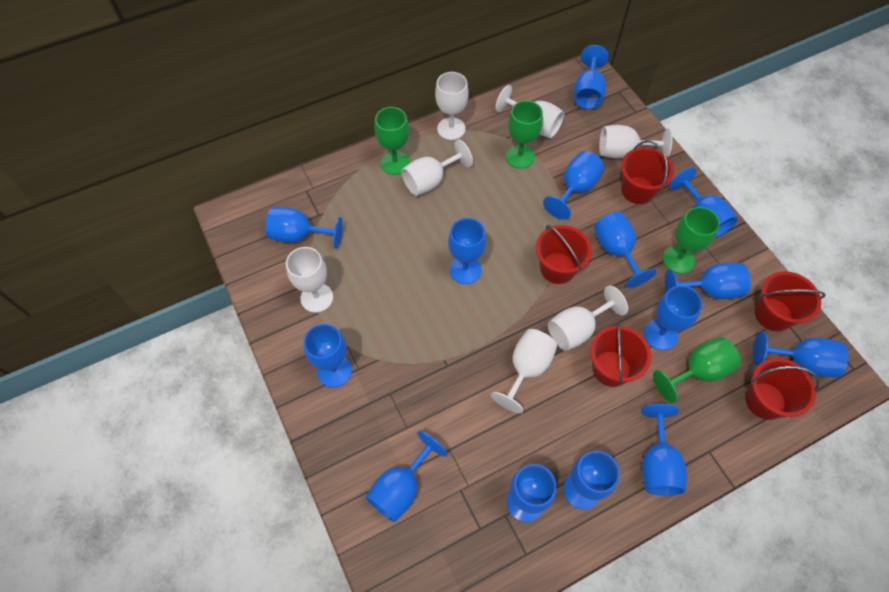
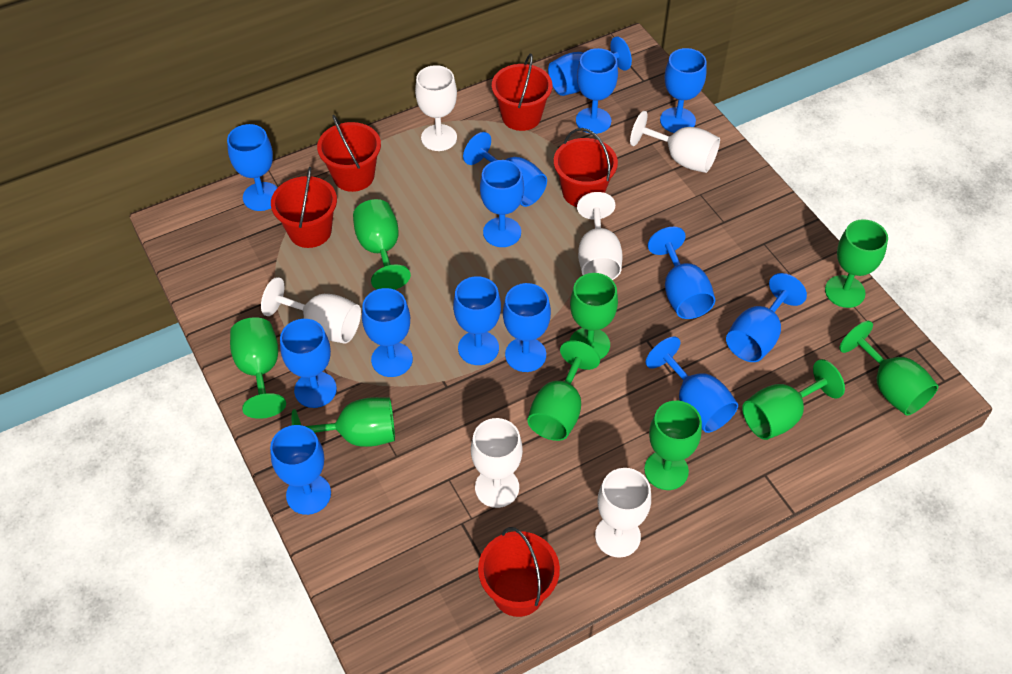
green goblet: 4 -> 9
white goblet: 7 -> 6

